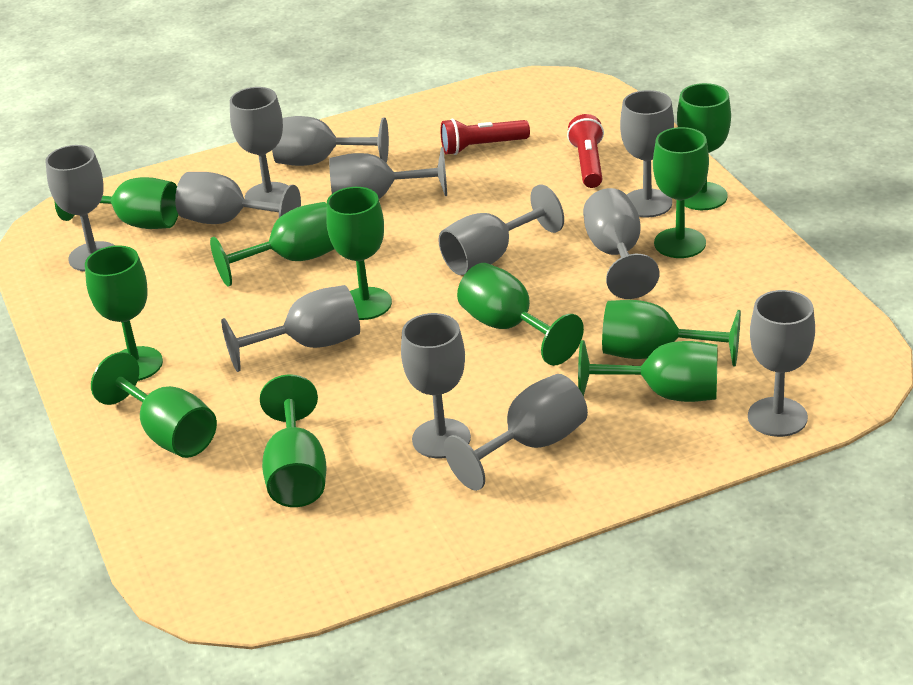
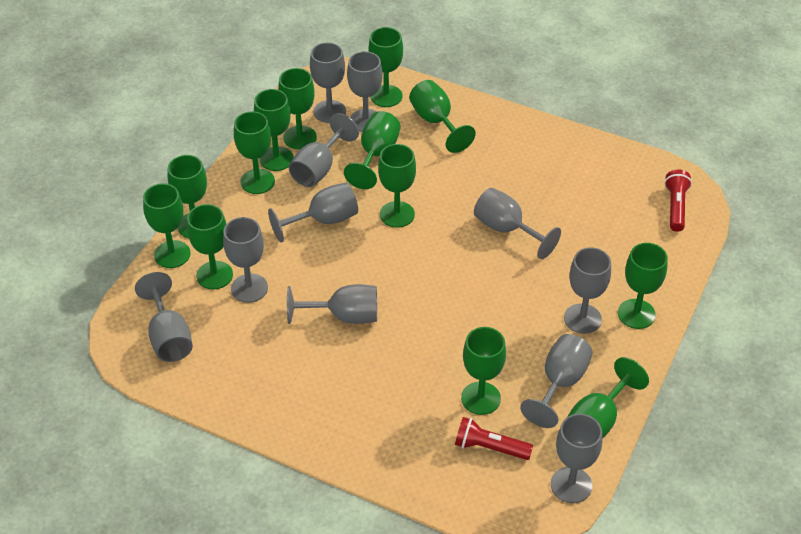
green goblet: 11 -> 13
grey goblet: 12 -> 11

